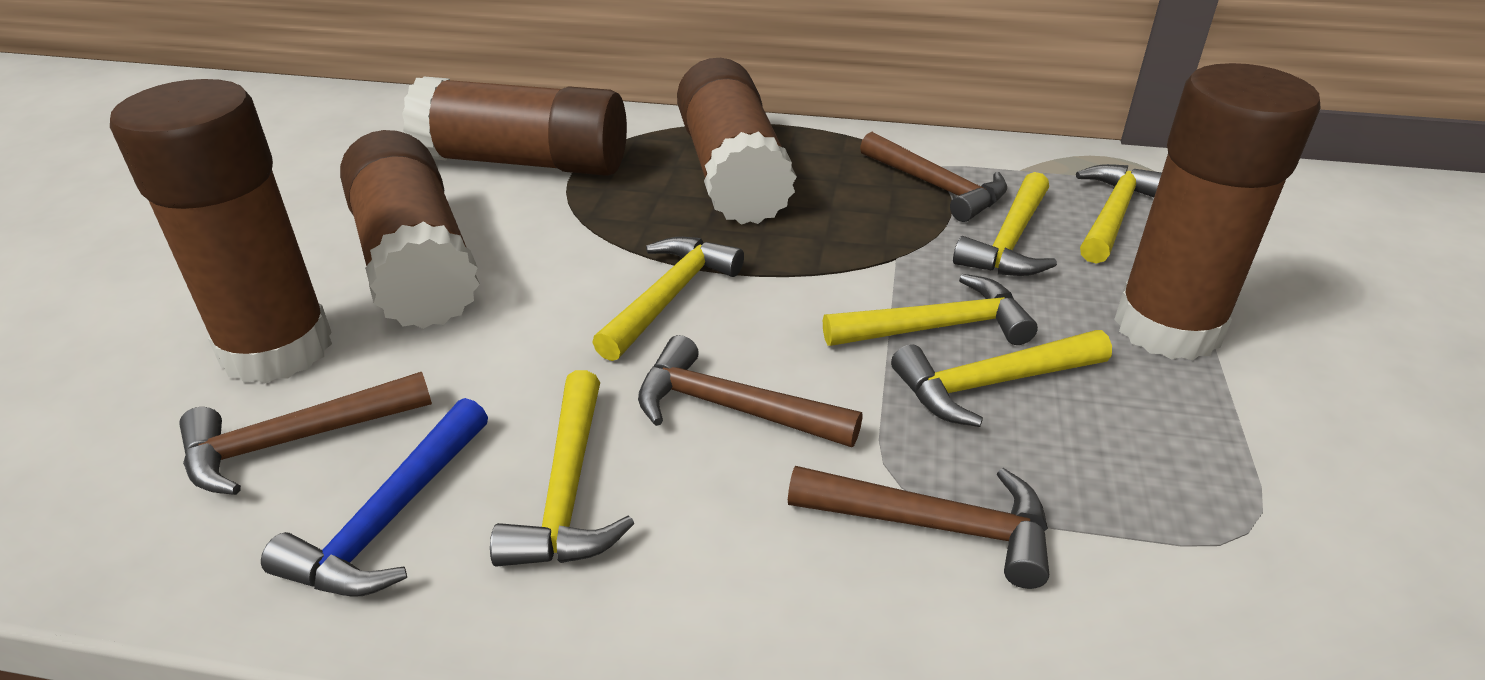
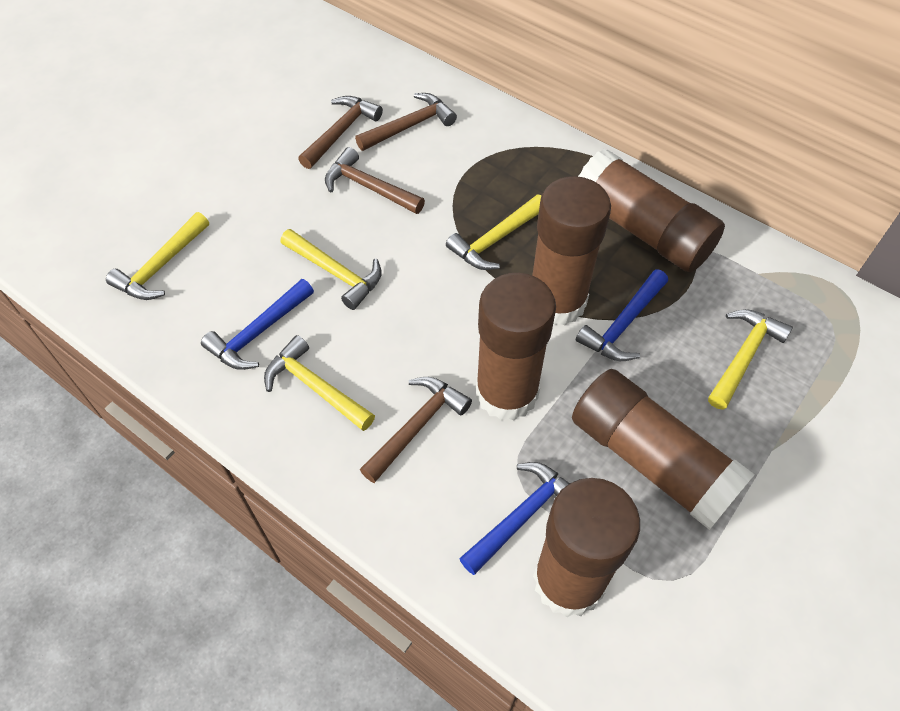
blue hammer: 1 -> 3
yellow hammer: 6 -> 5

